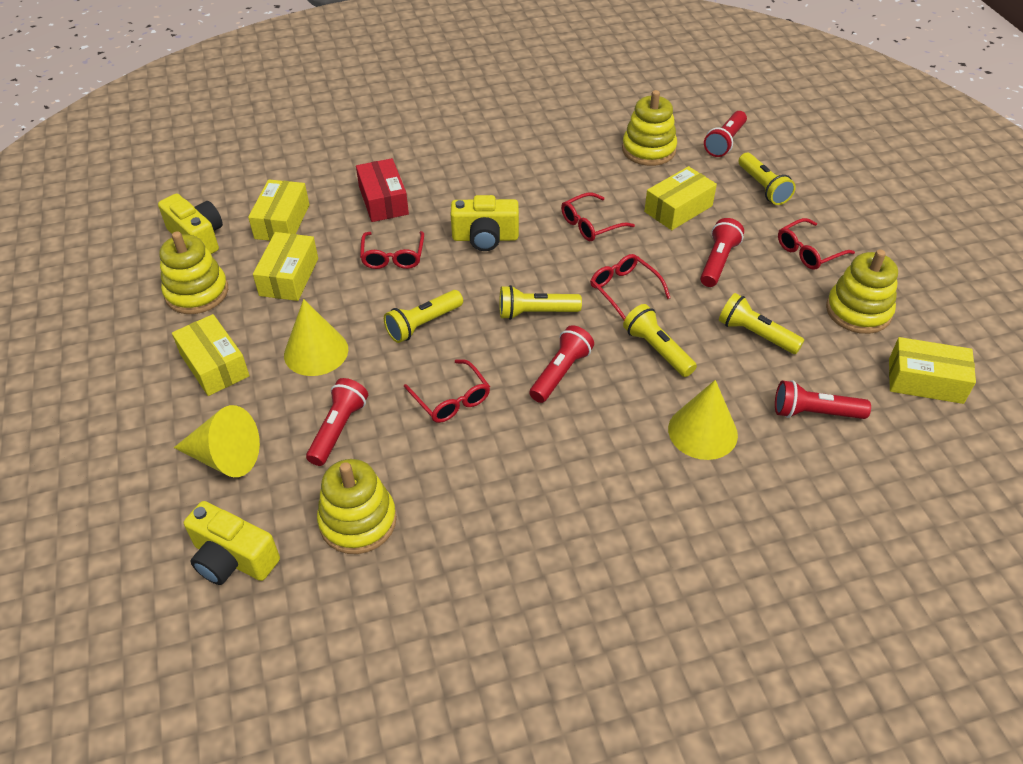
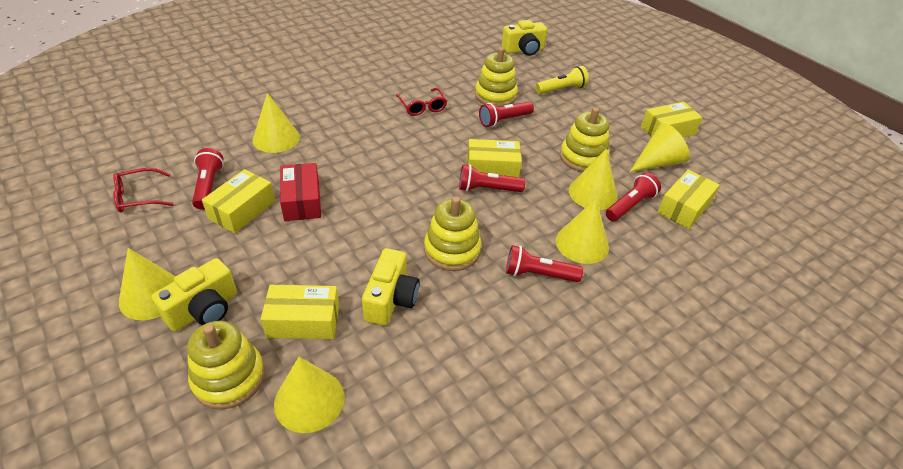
red glasses: 5 -> 2
yellow cone: 3 -> 6
yellow flashlight: 5 -> 1

